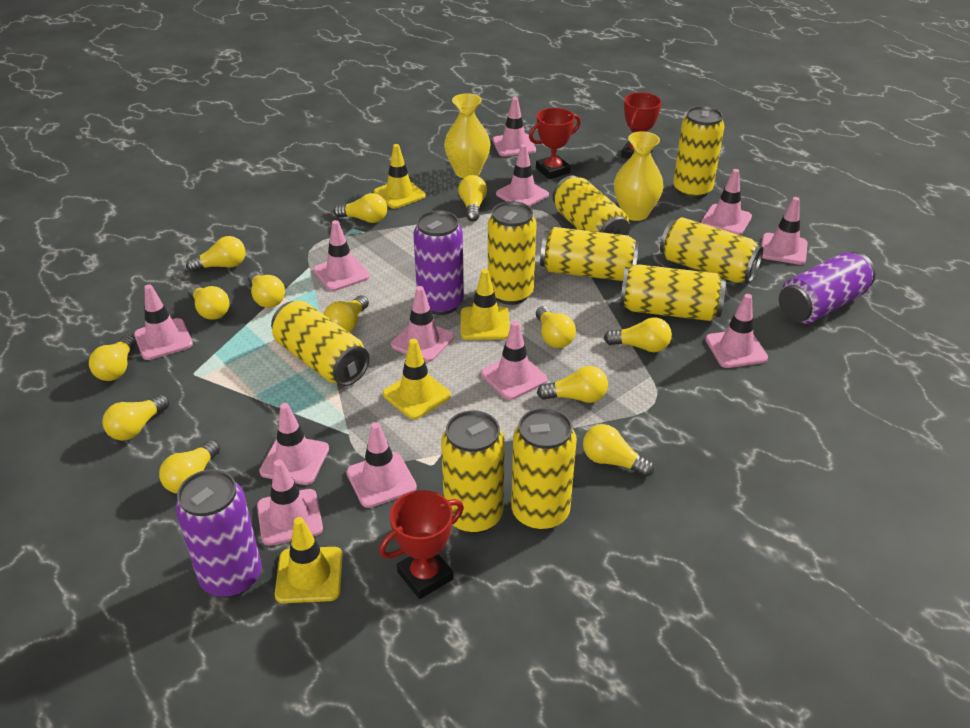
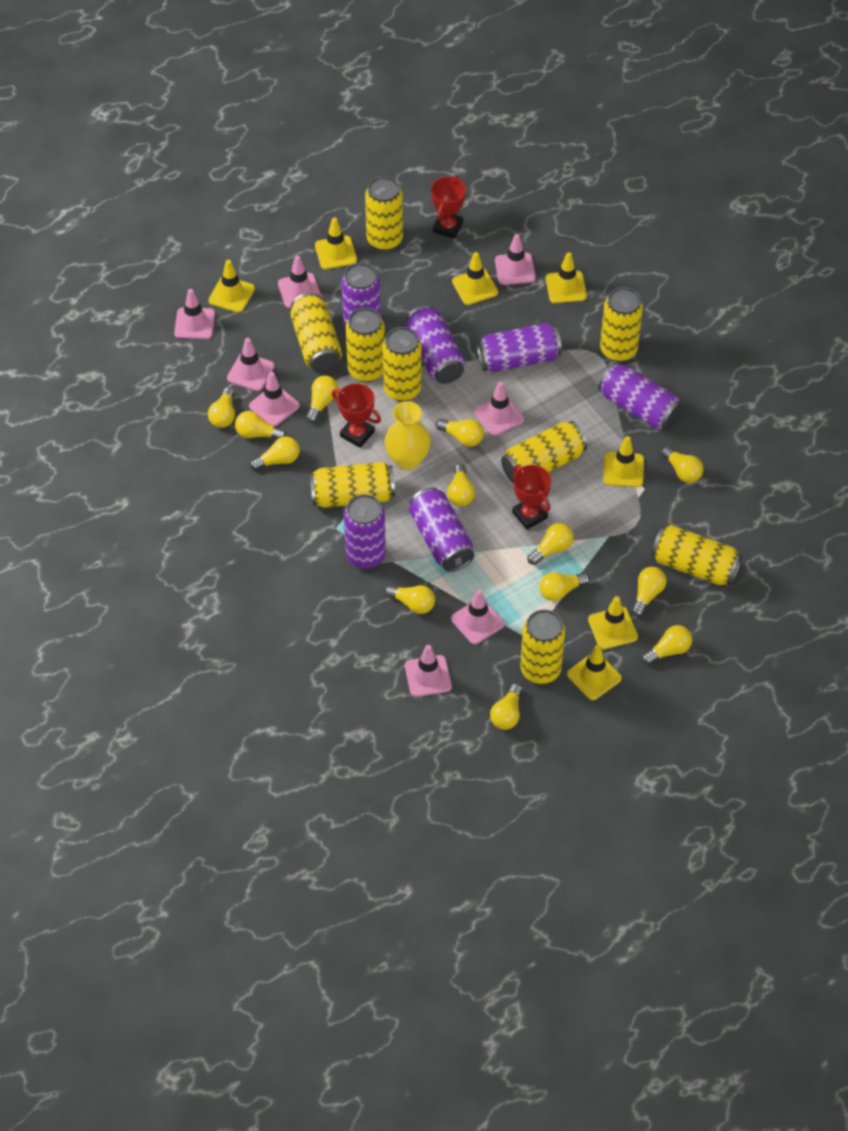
pink traffic cone: 12 -> 8
purple can: 3 -> 6
yellow traffic cone: 4 -> 7
yellow vase: 2 -> 1

